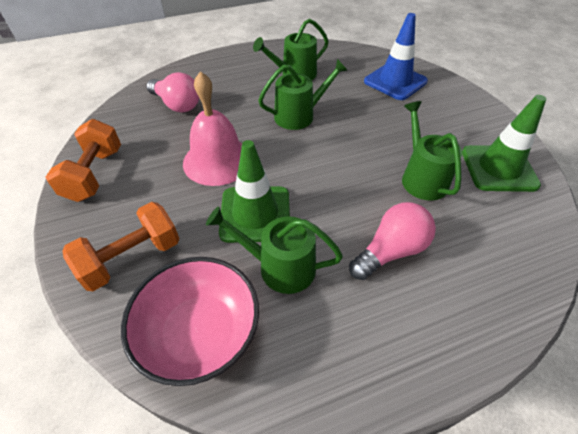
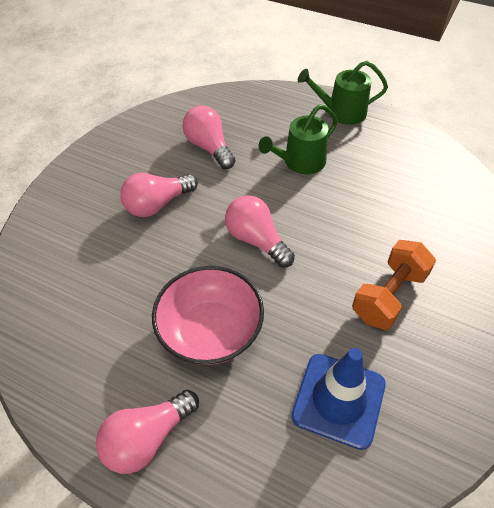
green traffic cone: 2 -> 0
green watering can: 4 -> 2
orange dumbbell: 2 -> 1
pink bell: 1 -> 0
pink light bulb: 2 -> 4

